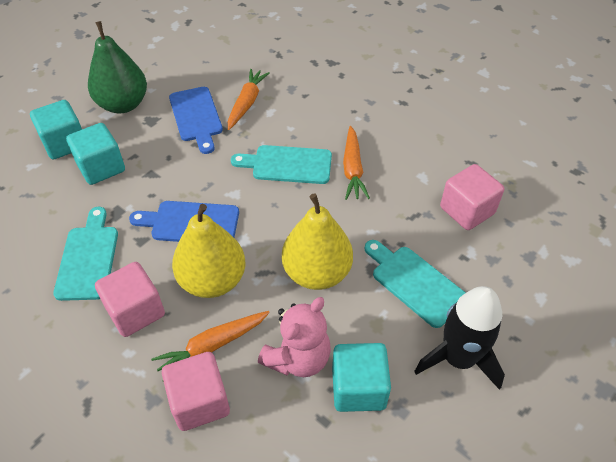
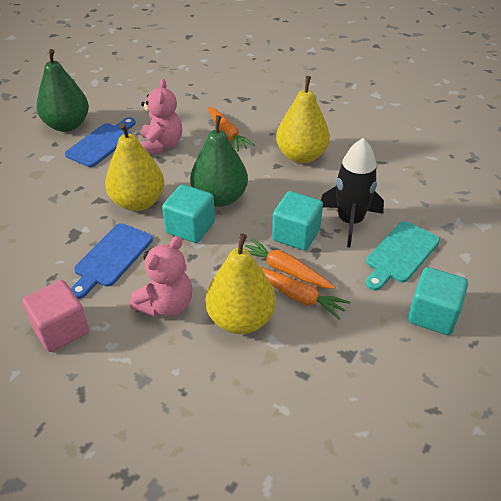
green pear: 1 -> 2
pink cube: 3 -> 1
pink teddy bear: 1 -> 2
turquoise cutting board: 3 -> 1
yellow pear: 2 -> 3

